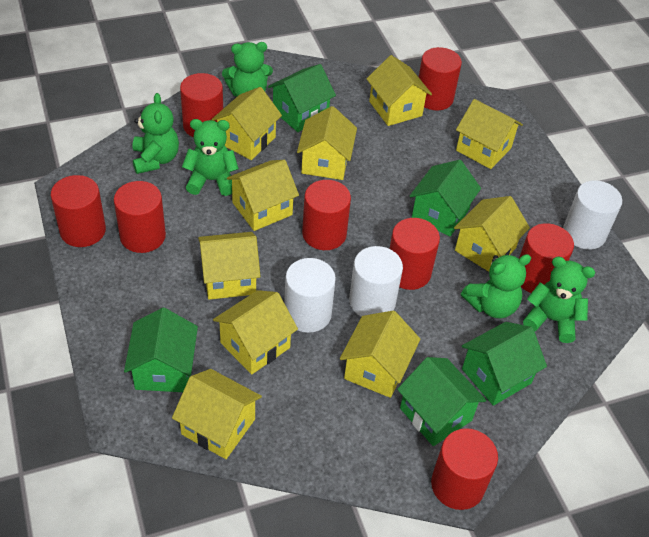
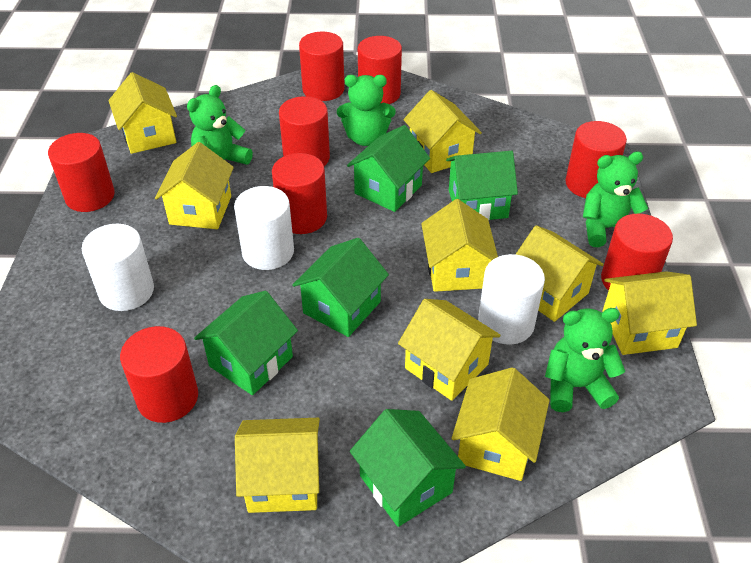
green teddy bear: 5 -> 4
yellow house: 10 -> 9

